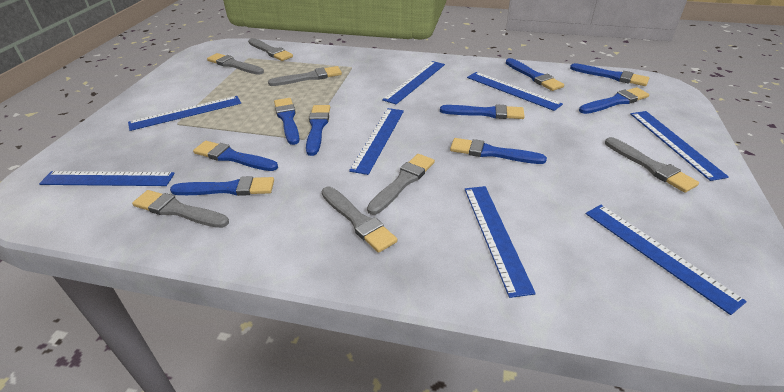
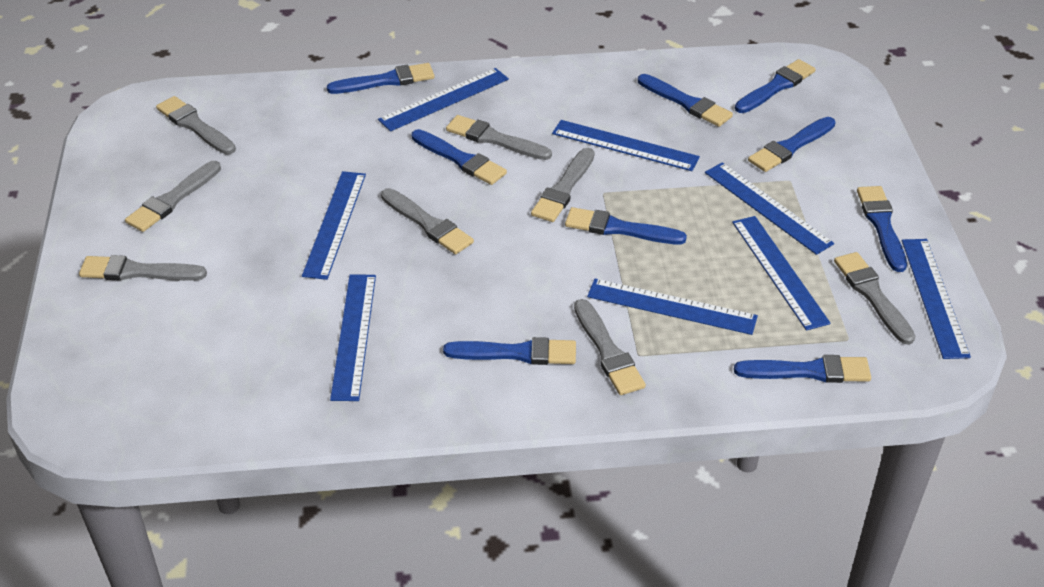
grey brush: 7 -> 8

